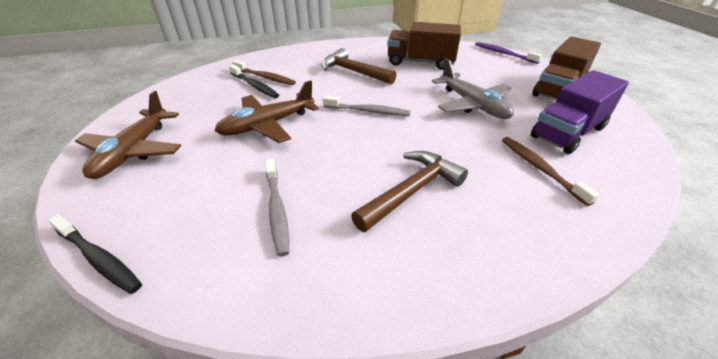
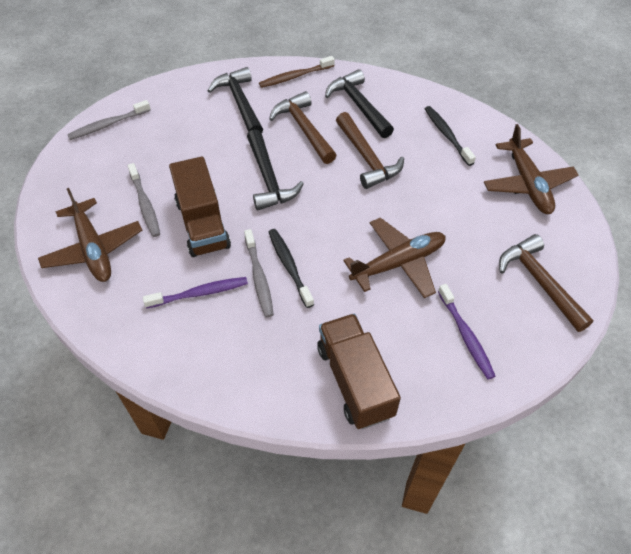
black hammer: 0 -> 3
brown hammer: 2 -> 3
brown plane: 2 -> 3
brown toothbrush: 2 -> 1
grey plane: 1 -> 0
grey toothbrush: 2 -> 3
purple toothbrush: 1 -> 2
purple truck: 1 -> 0

